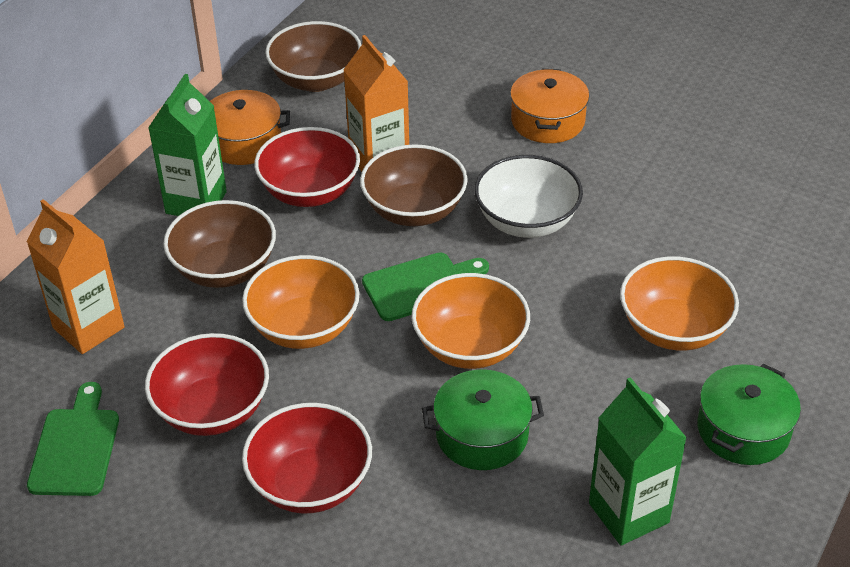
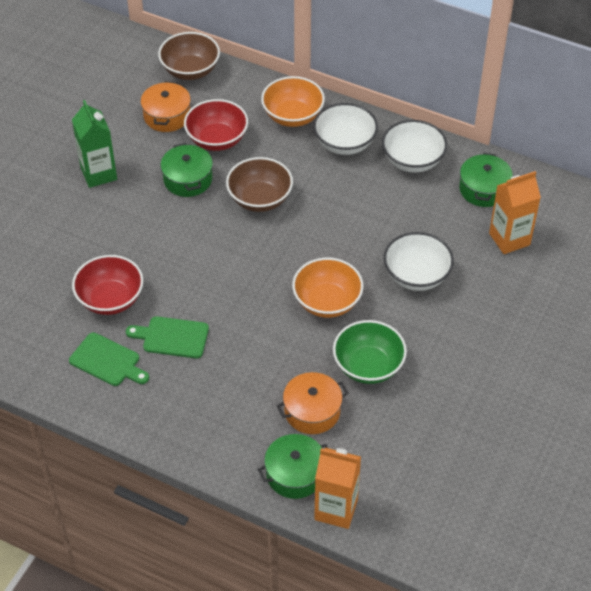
brown bowl: 3 -> 2
green bowl: 0 -> 1
green carton: 2 -> 1
green pot: 2 -> 3
orange bowl: 3 -> 2
red bowl: 3 -> 2
white bowl: 1 -> 3

